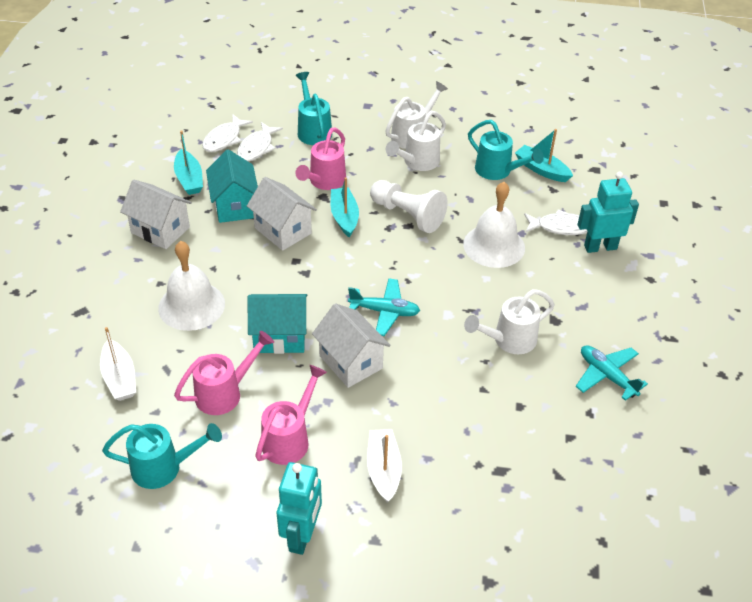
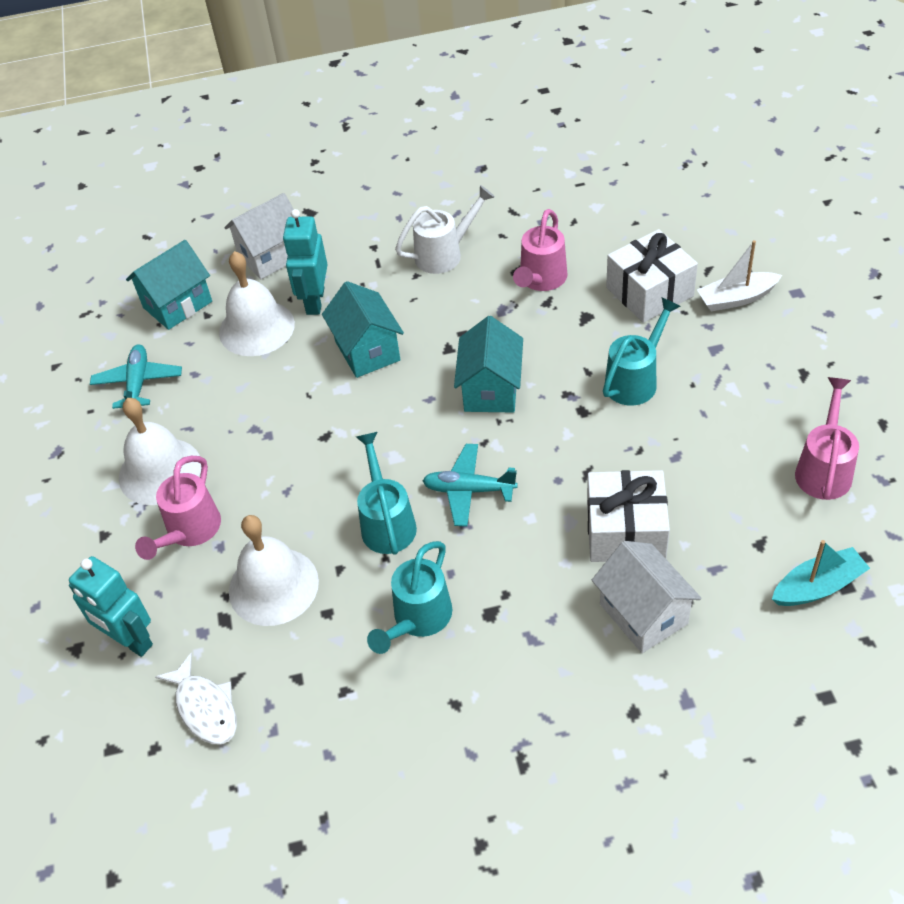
turquoise boat: 3 -> 1
turquoise house: 2 -> 3
white bell: 2 -> 3
white boat: 2 -> 1
white fish: 3 -> 1
white gift: 0 -> 2
white house: 3 -> 2
white pawn: 1 -> 0
white watering can: 3 -> 1

